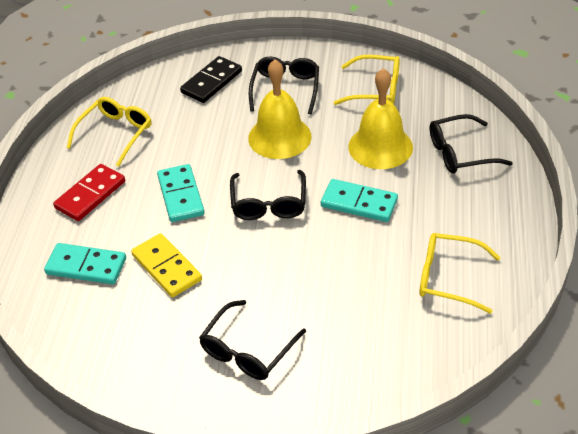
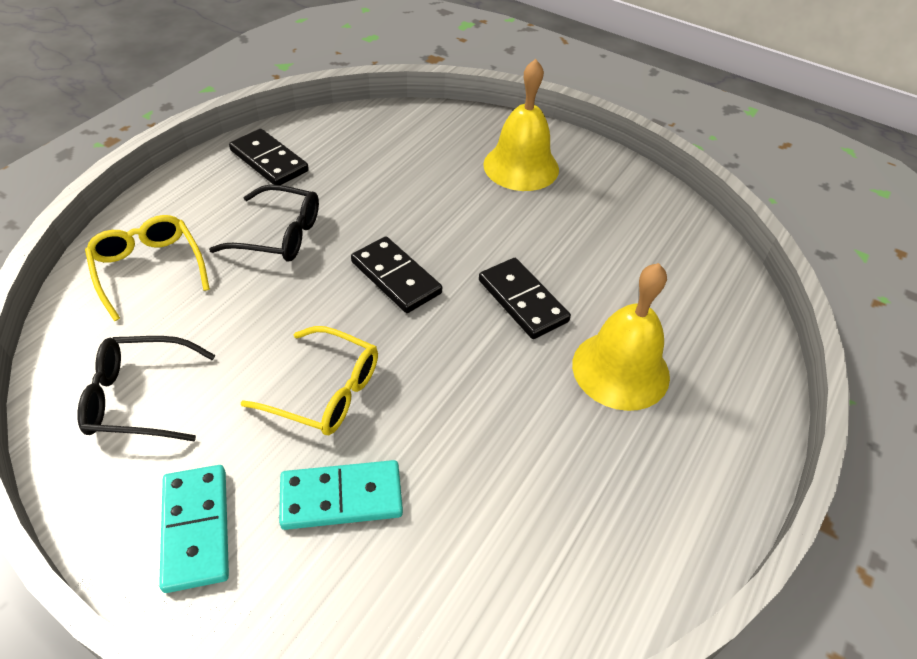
black domino: 1 -> 3
black glasses: 4 -> 2
red domino: 1 -> 0
turquoise domino: 3 -> 2
yellow domino: 1 -> 0
yellow glasses: 3 -> 2

